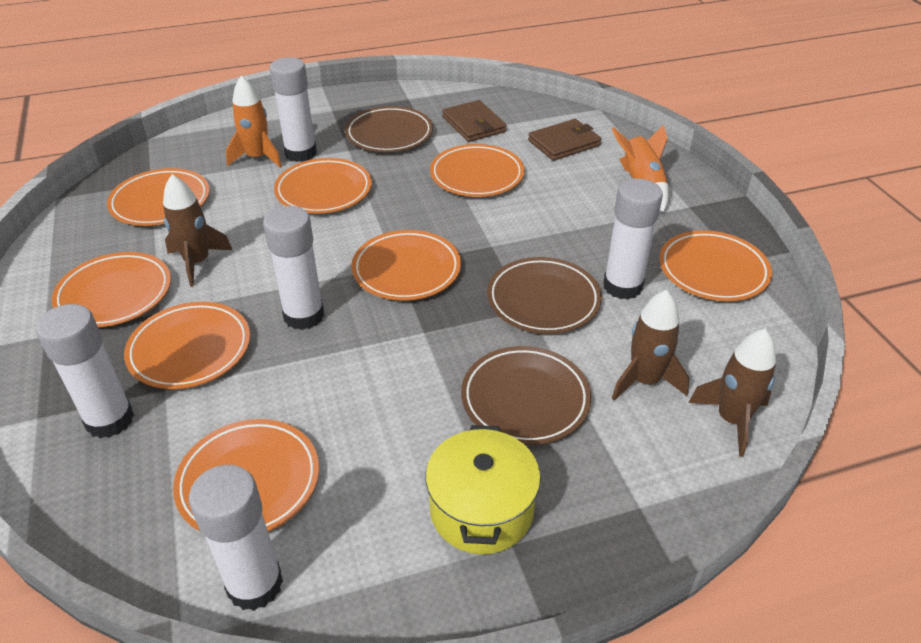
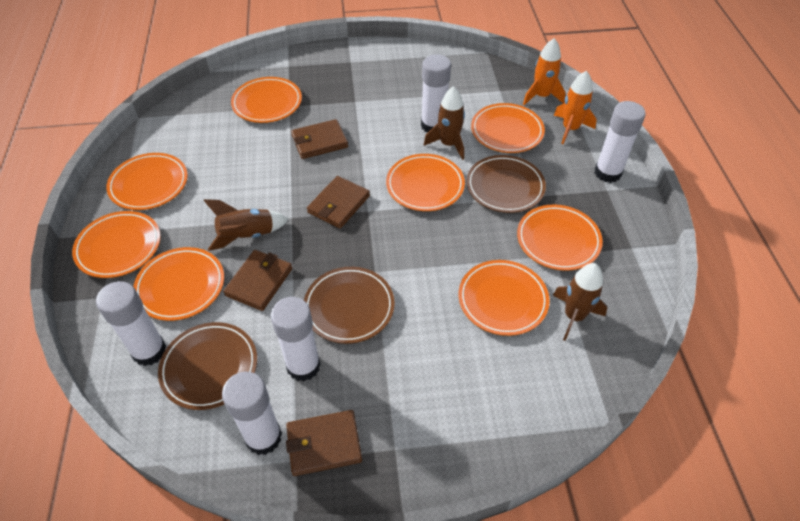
brown wallet: 2 -> 4
yellow pot: 1 -> 0

